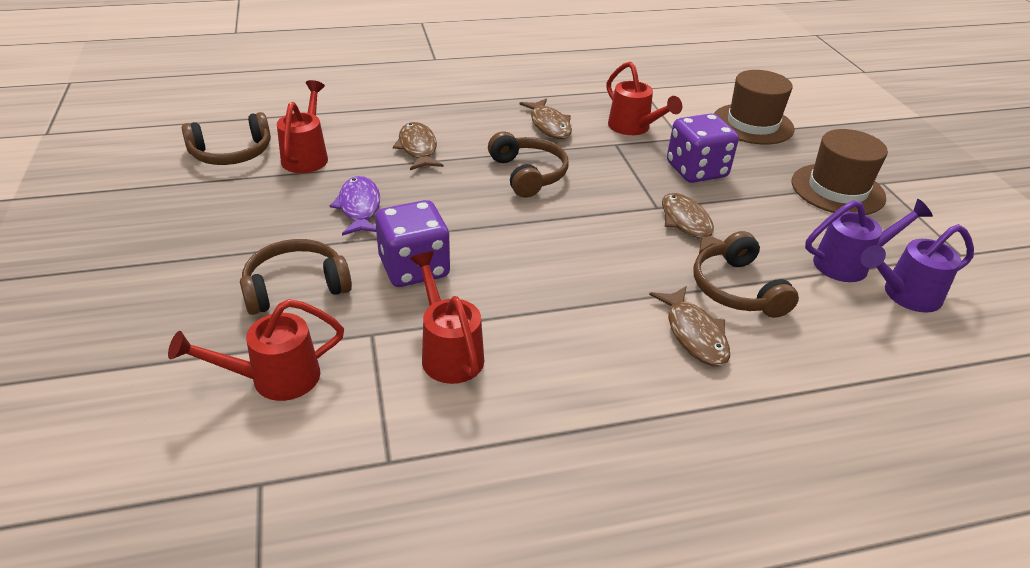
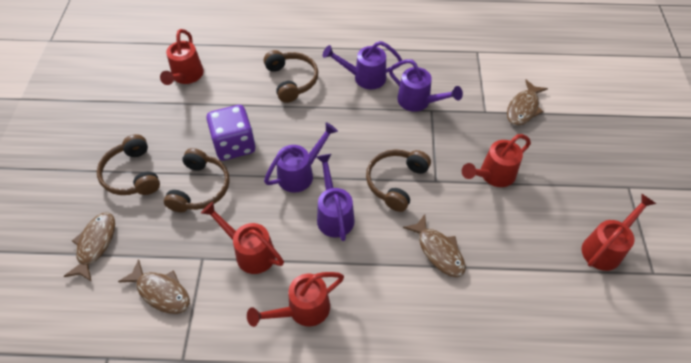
brown hat: 2 -> 0
purple dice: 2 -> 1
purple fish: 1 -> 0
purple watering can: 2 -> 4
red watering can: 4 -> 5

